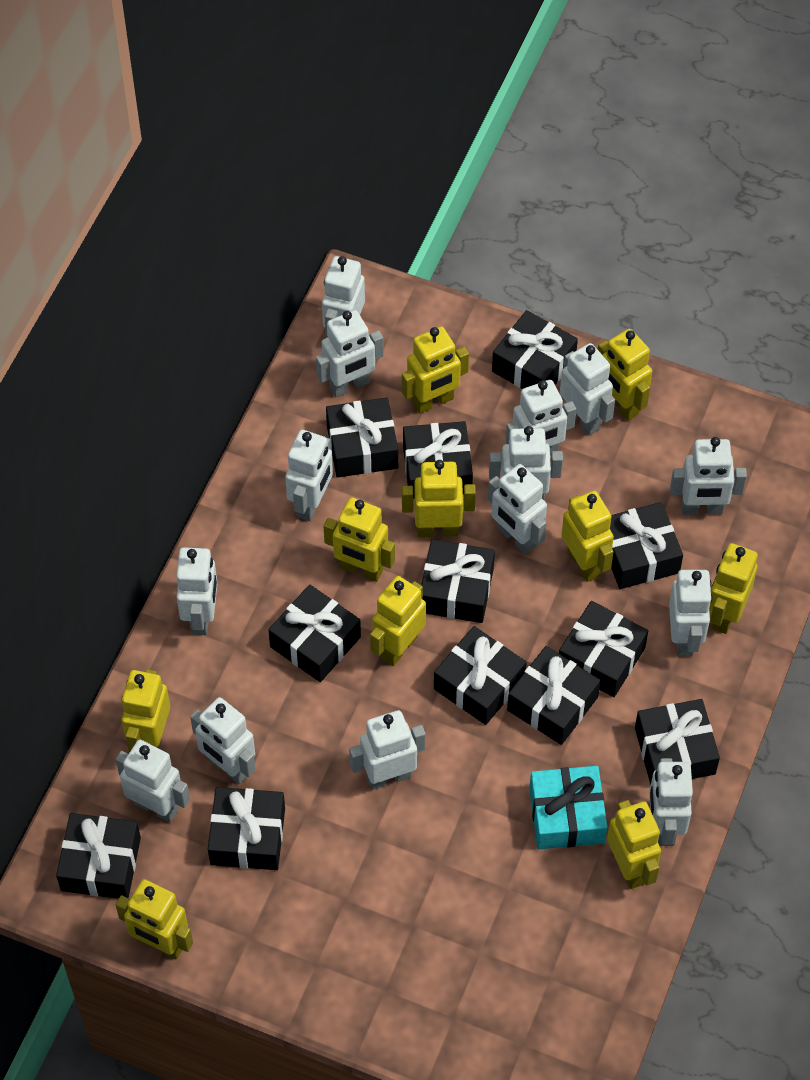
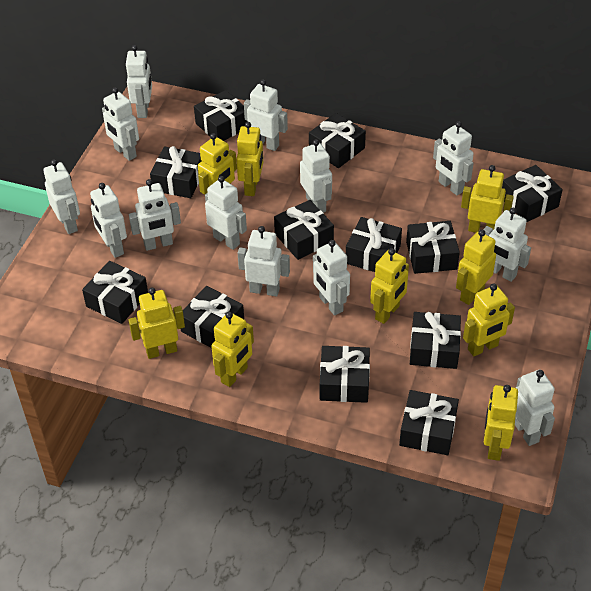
turquoise gift: 1 -> 0
white robot: 14 -> 13
yellow robot: 10 -> 9

